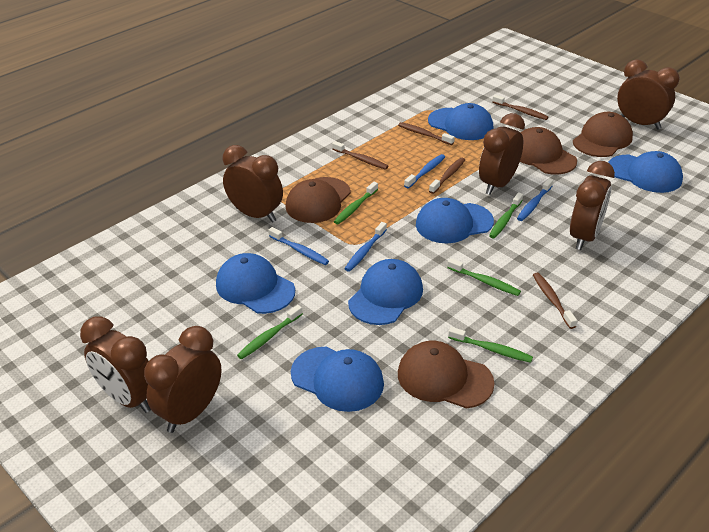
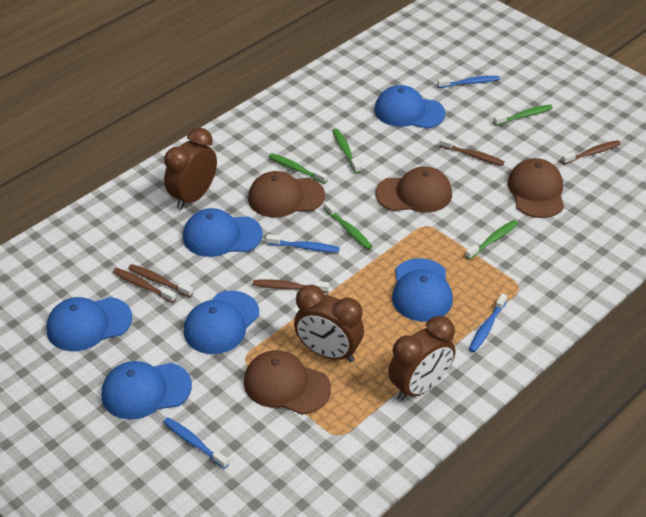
brown clock: 6 -> 3

